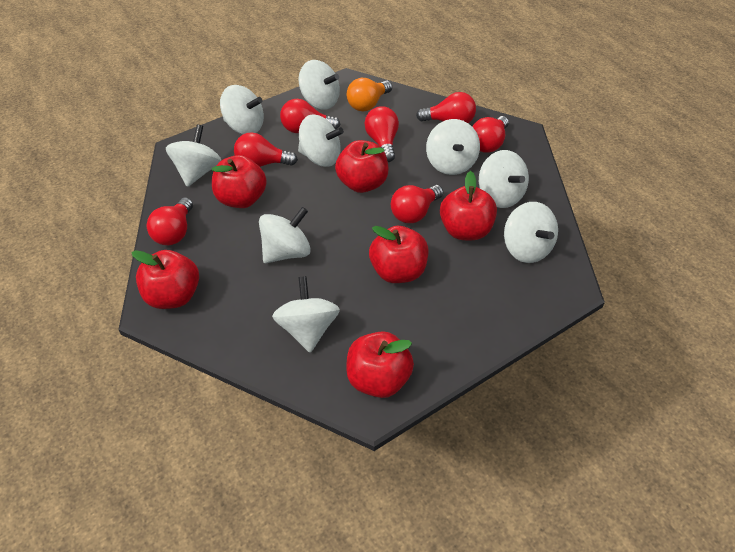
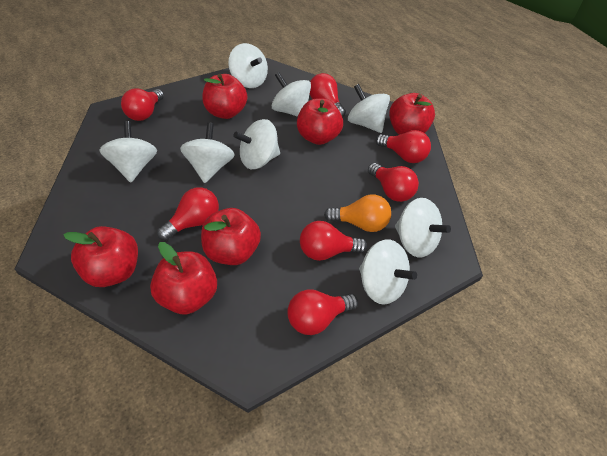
white spinning top: 9 -> 8

